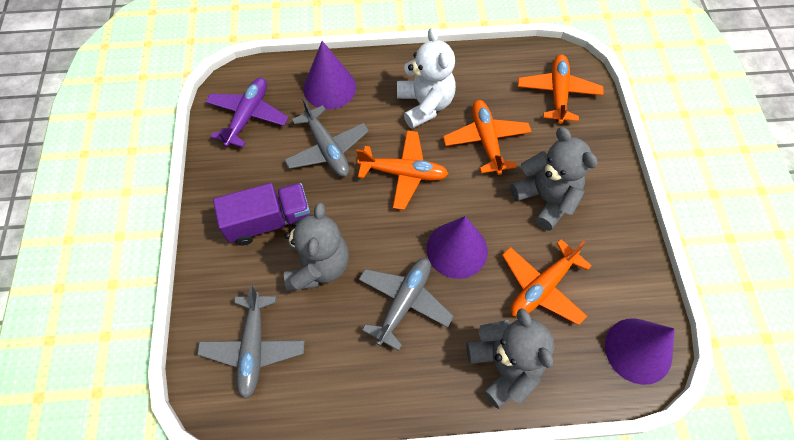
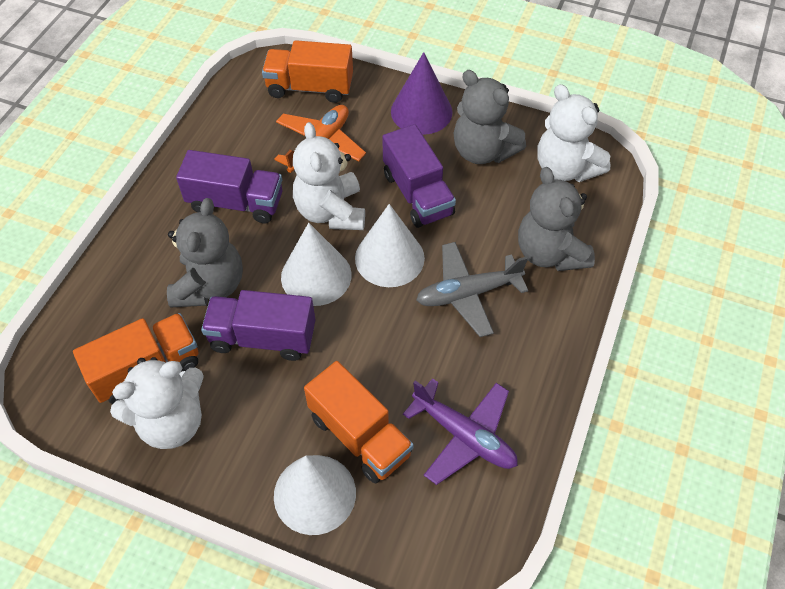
grey plane: 3 -> 1
orange plane: 4 -> 1
orange truck: 0 -> 3
purple cone: 3 -> 1
purple truck: 1 -> 3
white cone: 0 -> 3
white teddy bear: 1 -> 3

